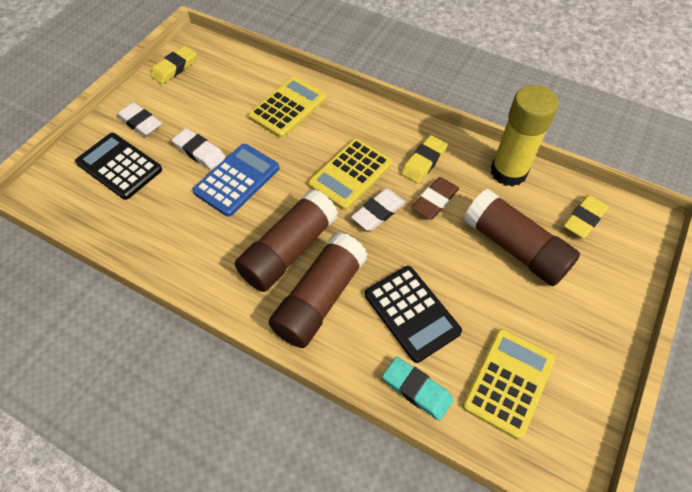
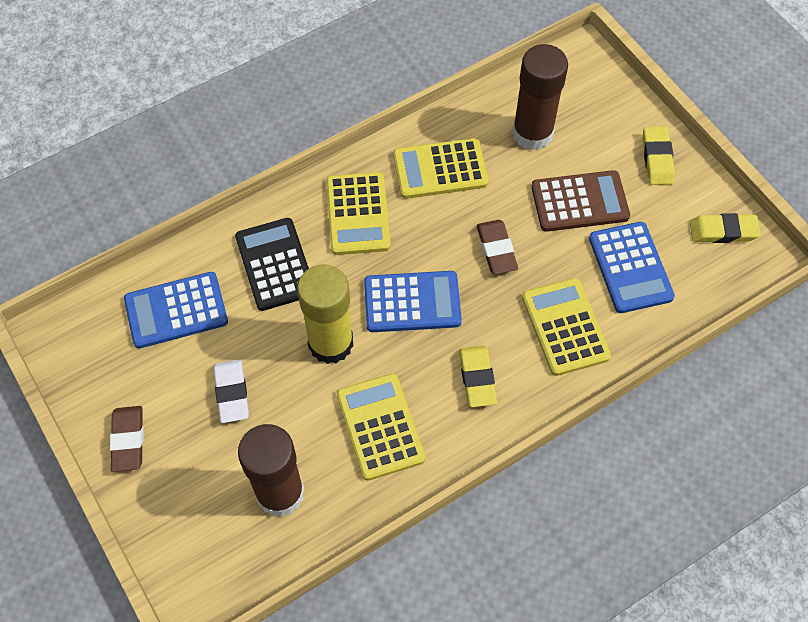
black calculator: 2 -> 1
blue calculator: 1 -> 3
brown calculator: 0 -> 1
brown eraser: 1 -> 2
brown glue stick: 3 -> 2
turquoise eraser: 1 -> 0
white eraser: 3 -> 1
yellow calculator: 3 -> 4

